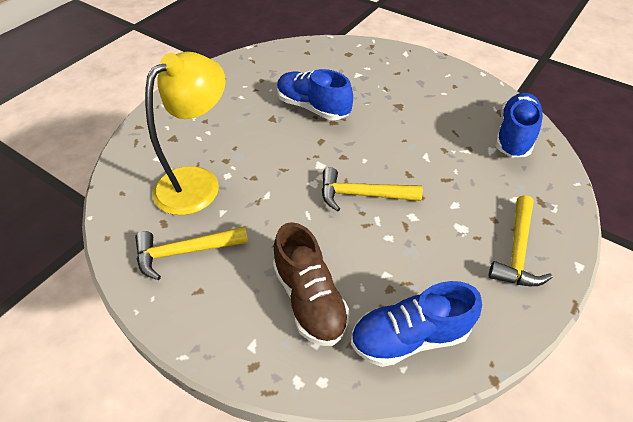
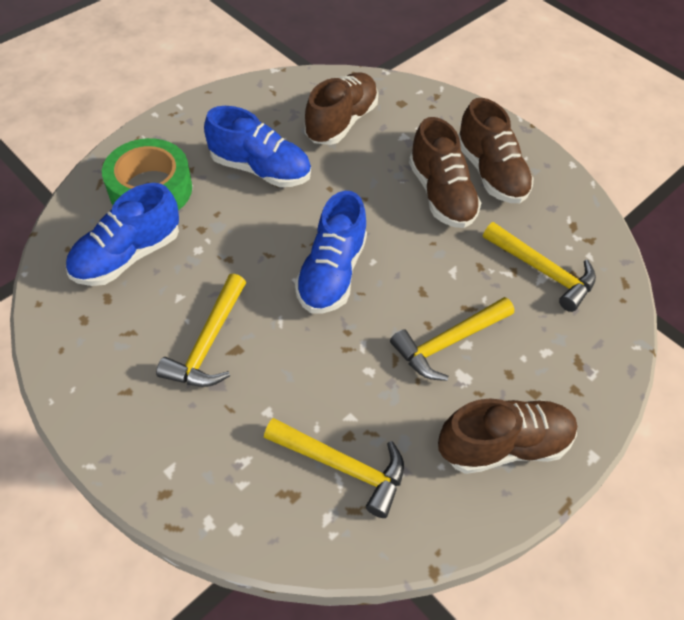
brown shoe: 1 -> 4
green tape: 0 -> 1
yellow hammer: 3 -> 4
yellow lamp: 1 -> 0

